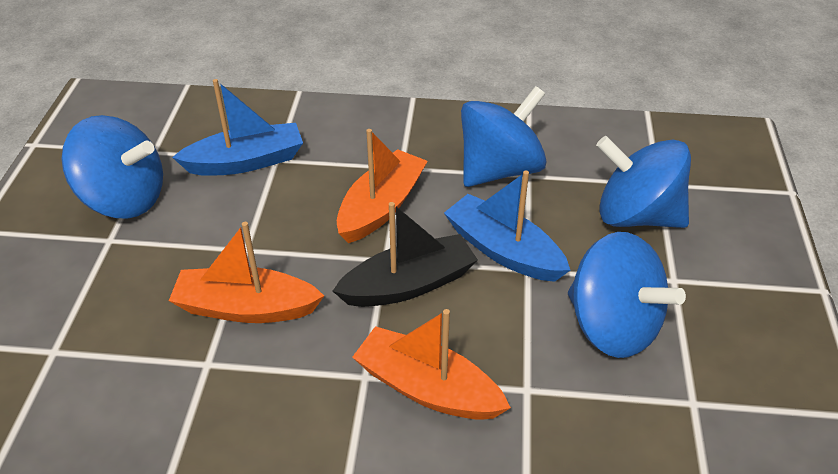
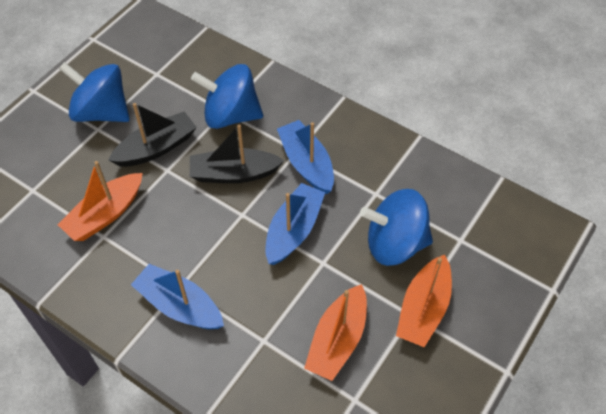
black boat: 1 -> 2
blue boat: 2 -> 3
blue spinning top: 4 -> 3

